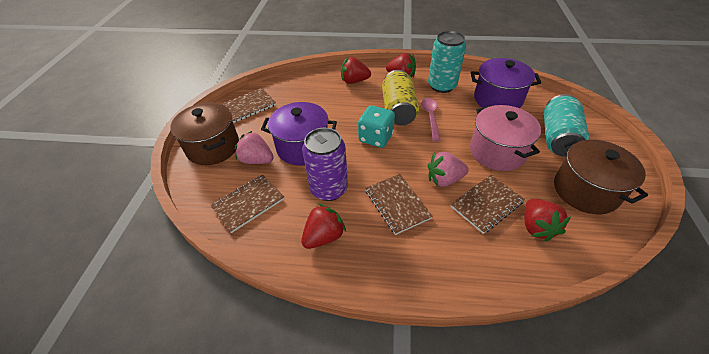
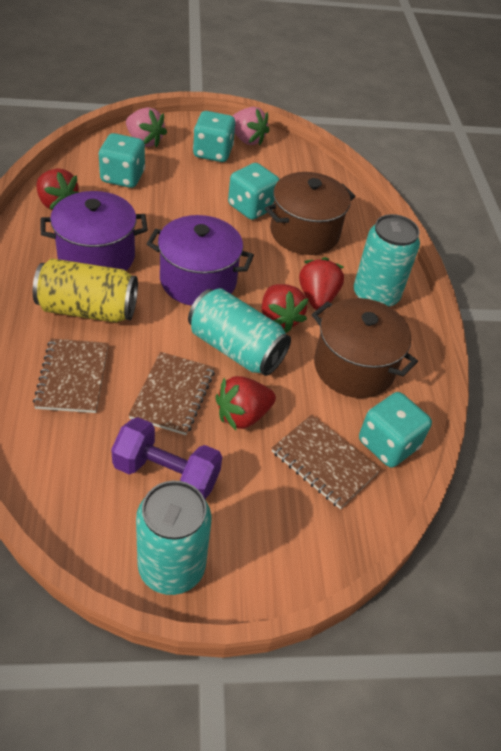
brown notebook: 4 -> 3
pink pot: 1 -> 0
pink spoon: 1 -> 0
purple can: 1 -> 0
purple dumbbell: 0 -> 1
turquoise can: 2 -> 3
turquoise dice: 1 -> 4

